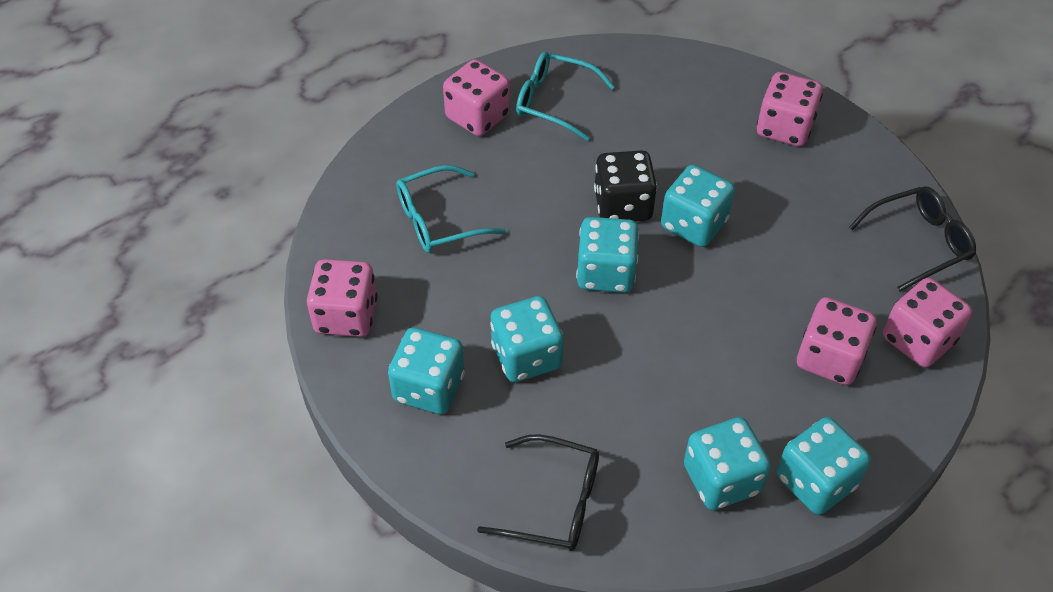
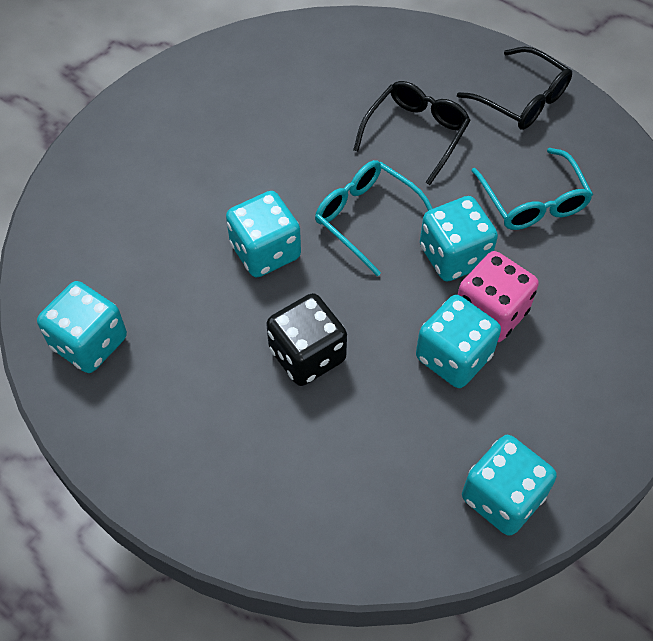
pink dice: 5 -> 1
turquoise dice: 6 -> 5

